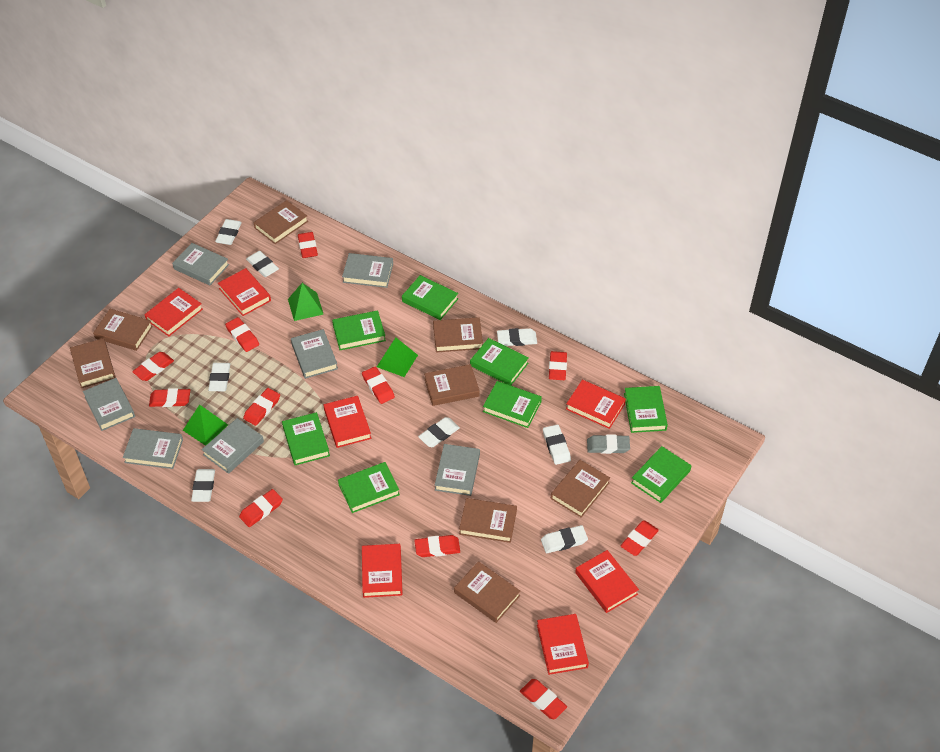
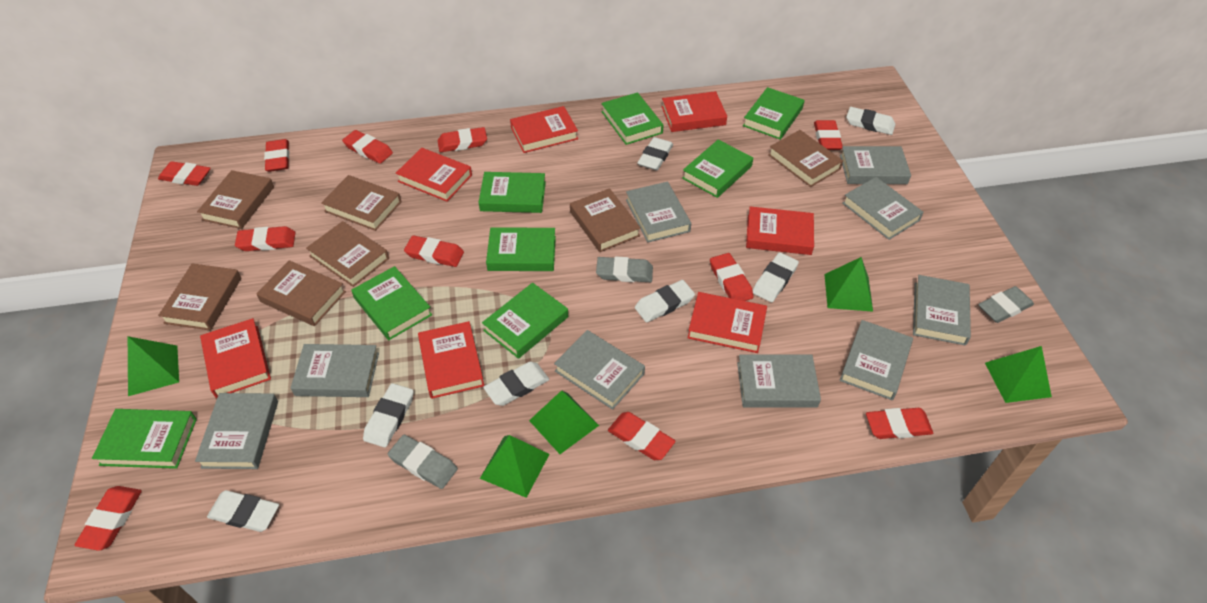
brown book: 8 -> 7
green pyramid: 3 -> 5
grey book: 7 -> 9
grey eraser: 1 -> 3
white eraser: 8 -> 7

